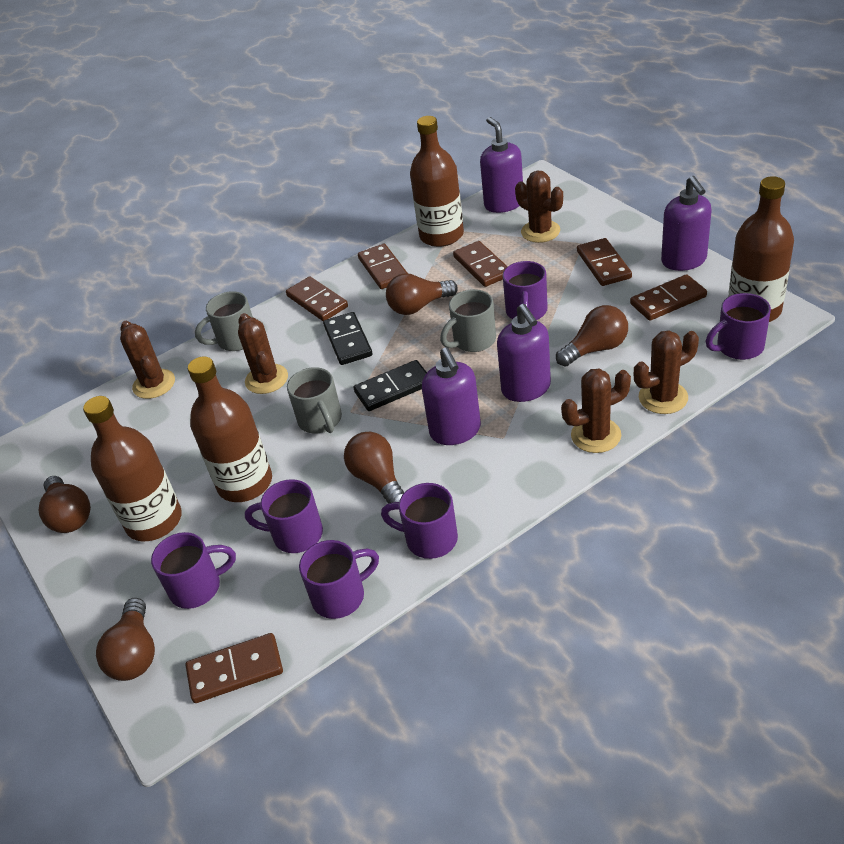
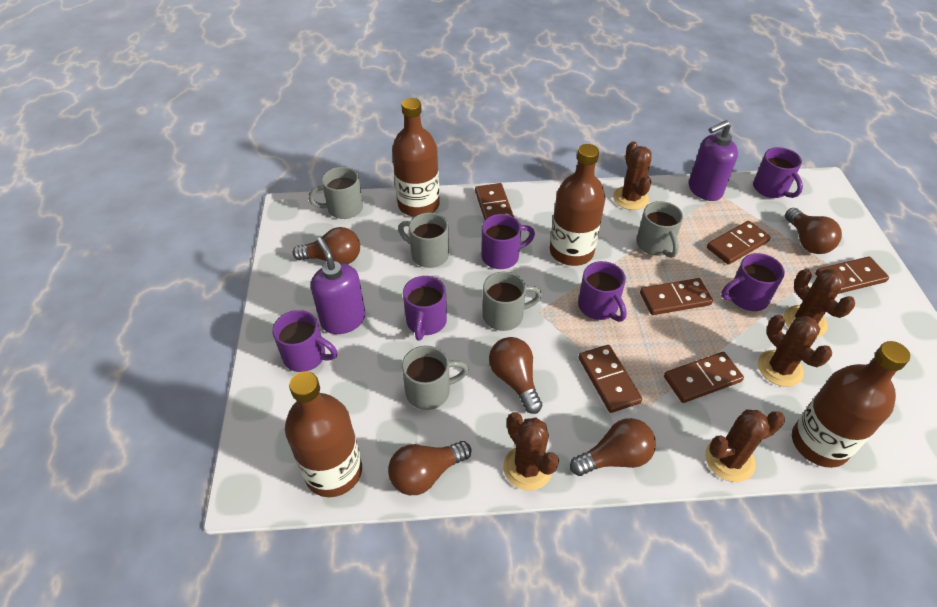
black domino: 2 -> 0
grey mug: 3 -> 5
purple soap dispenser: 4 -> 2

